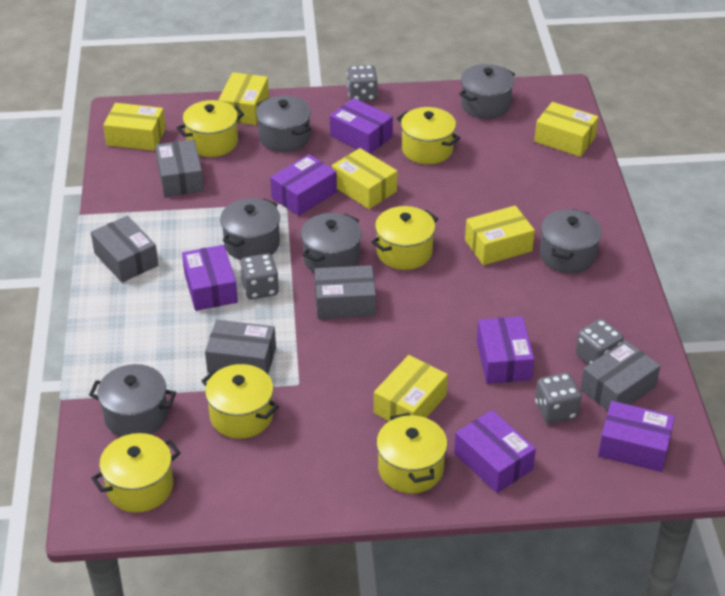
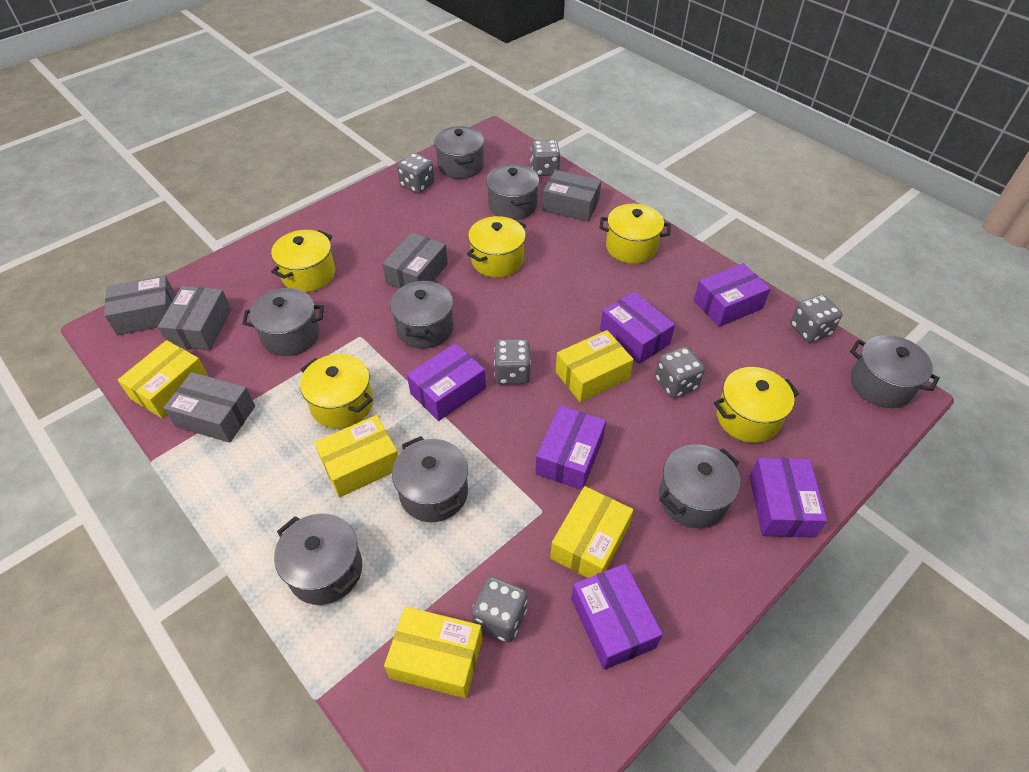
grey dice: 4 -> 6
grey pot: 6 -> 8
yellow box: 6 -> 5
yellow pot: 6 -> 5

